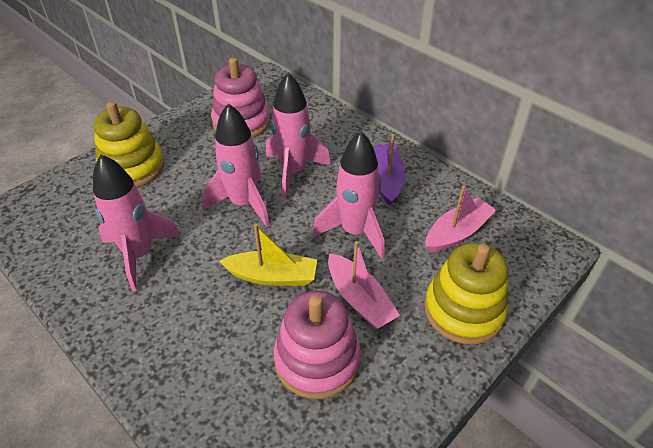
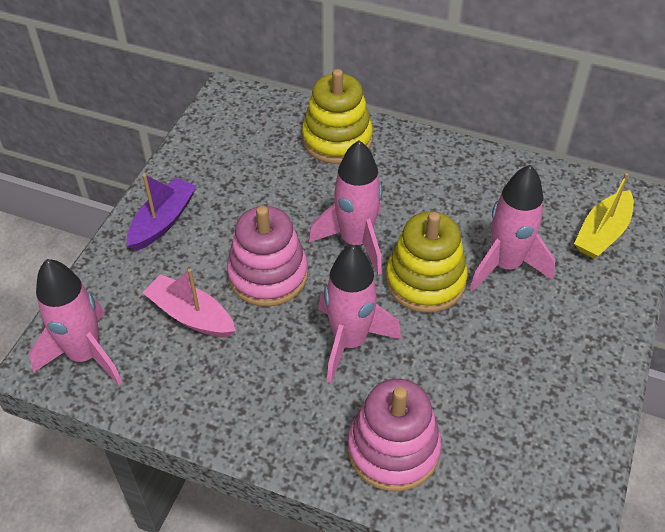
pink boat: 2 -> 1

